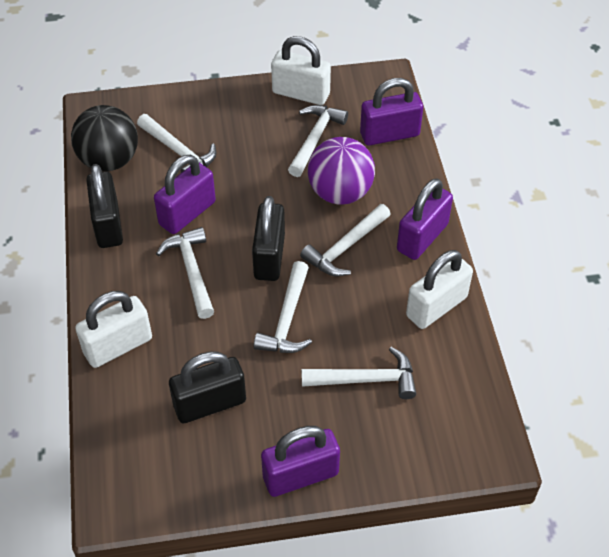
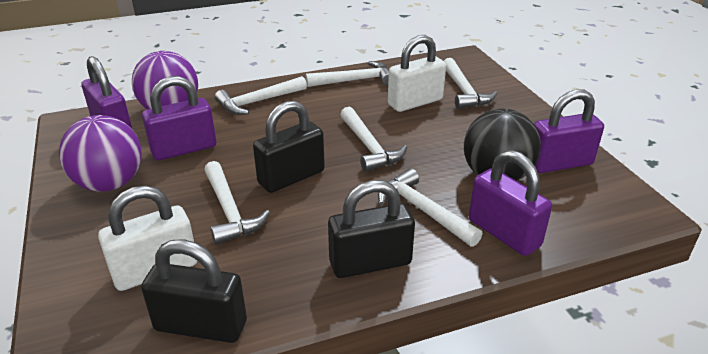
purple ball: 1 -> 2
white padlock: 3 -> 2

